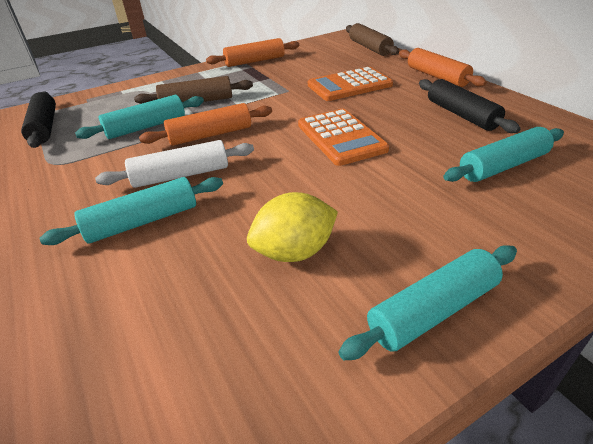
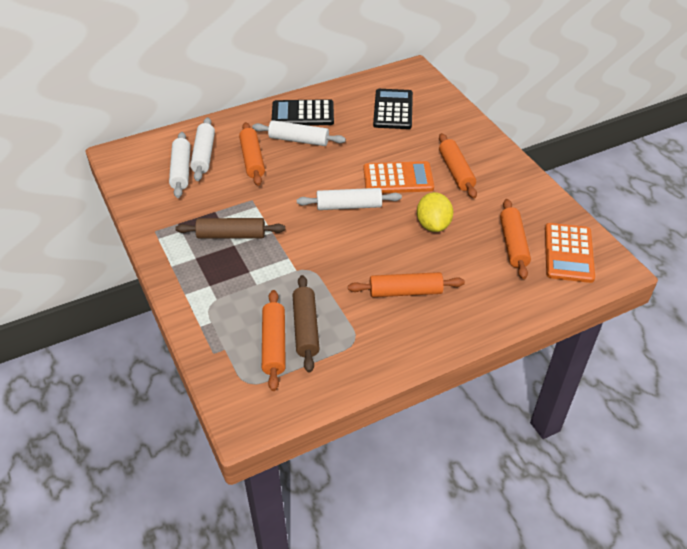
black calculator: 0 -> 2
black rolling pin: 2 -> 0
orange rolling pin: 3 -> 5
turquoise rolling pin: 4 -> 0
white rolling pin: 1 -> 4

